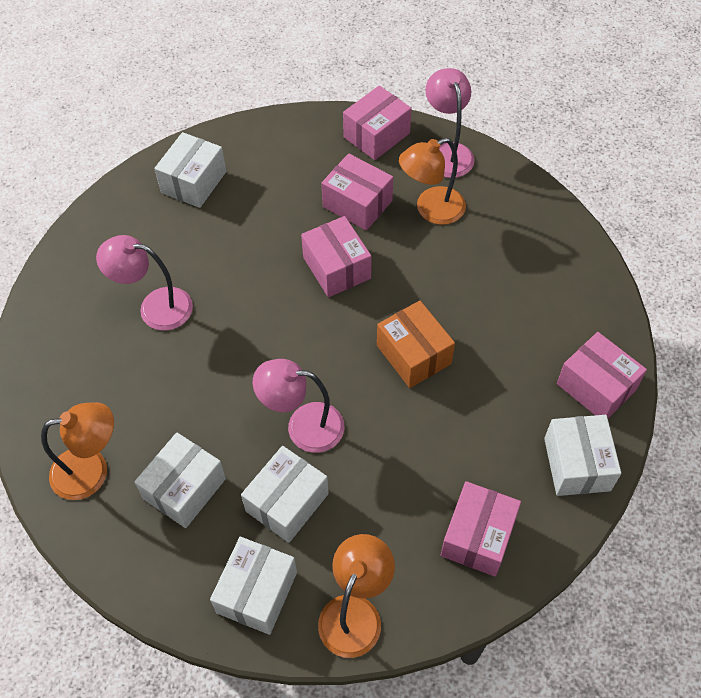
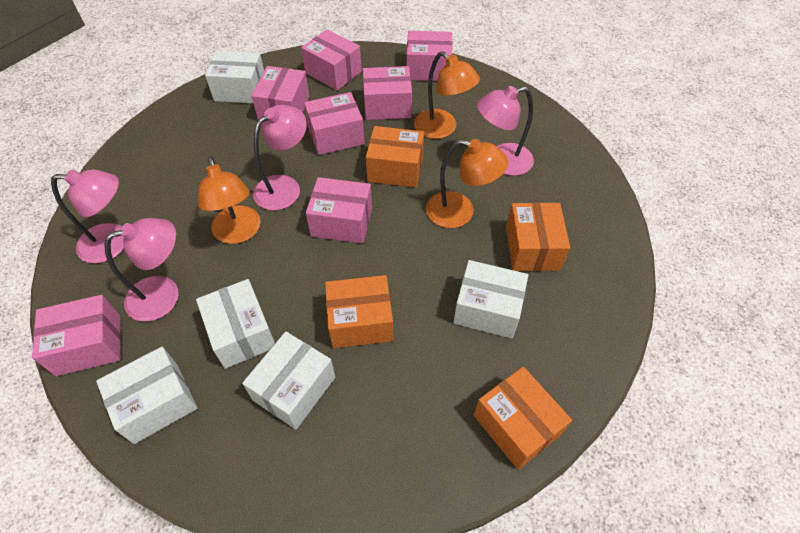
orange box: 1 -> 4
pink box: 5 -> 7
pink lamp: 3 -> 4

